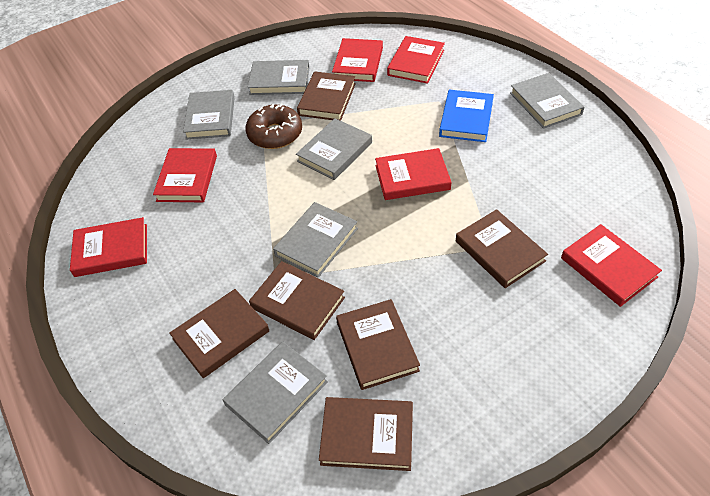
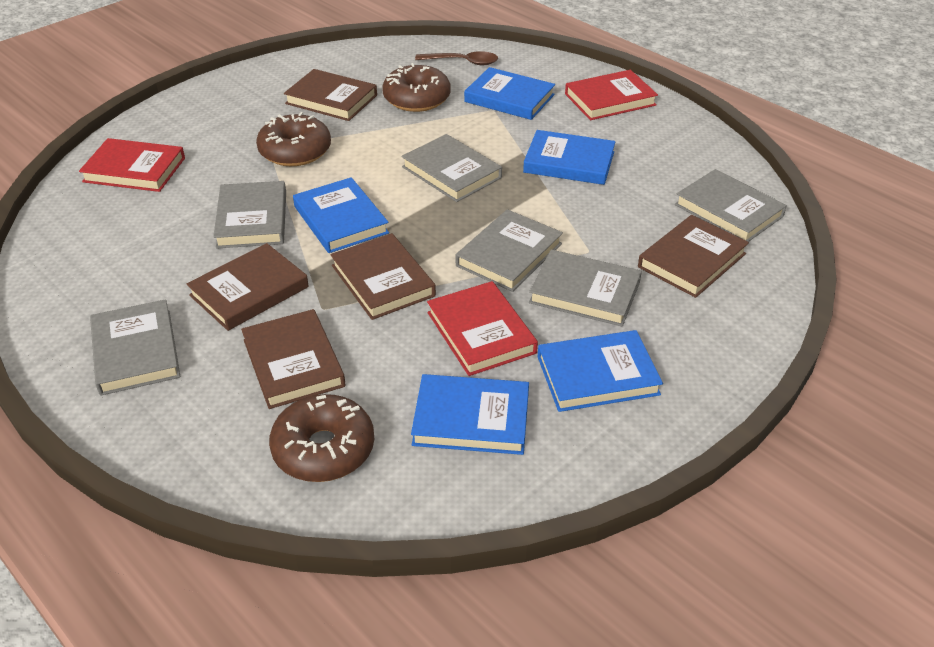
blue book: 1 -> 5
brown book: 6 -> 5
brown donut: 1 -> 3
brown spoon: 0 -> 1
red book: 6 -> 3

